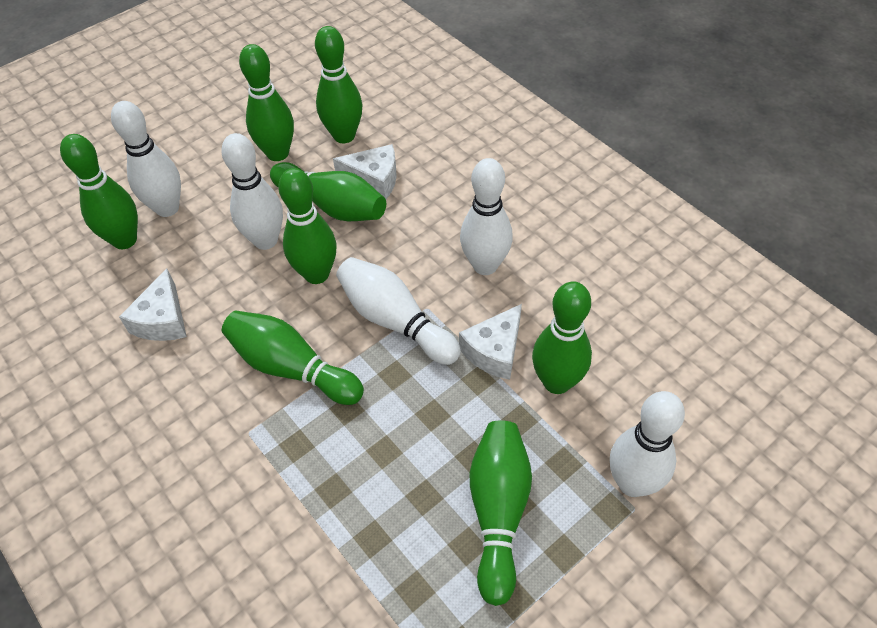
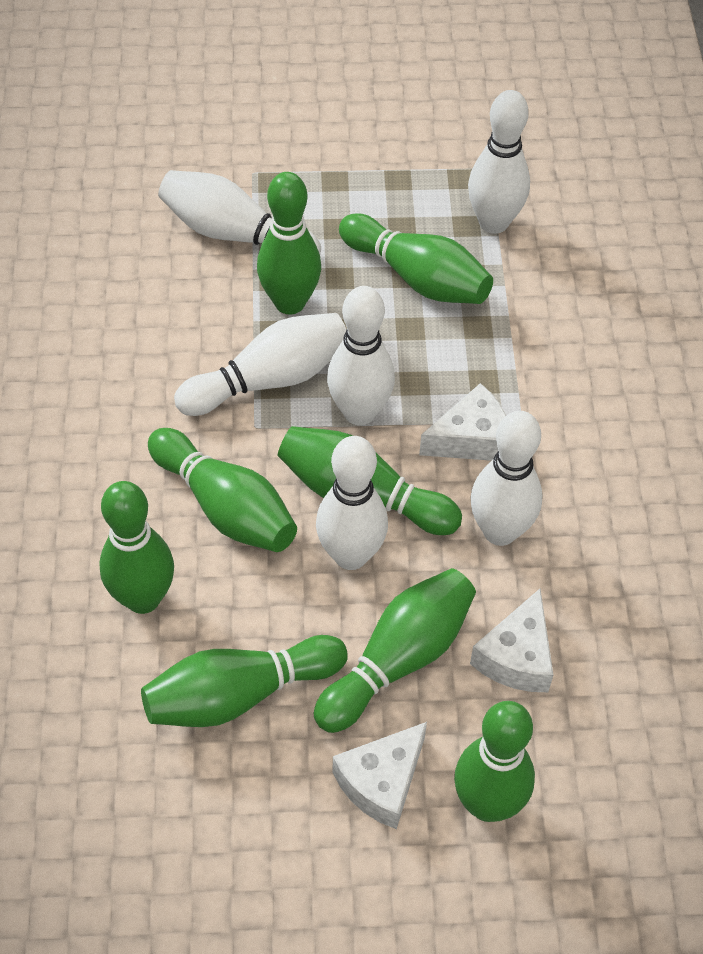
white bowling pin: 5 -> 6

